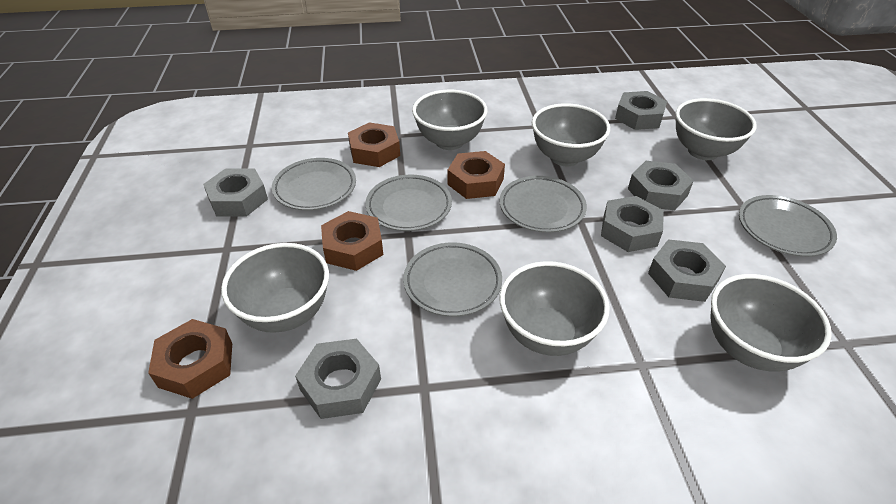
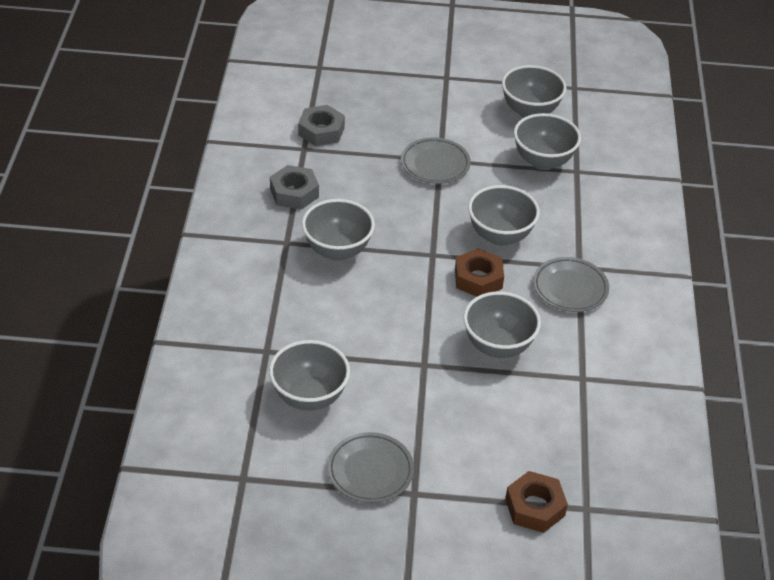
brown nut: 4 -> 2
grey nut: 6 -> 2
grey plate: 5 -> 3

